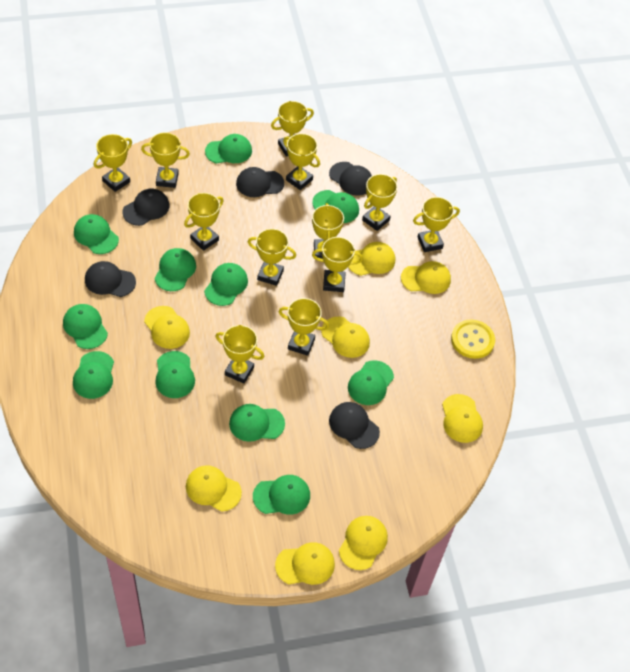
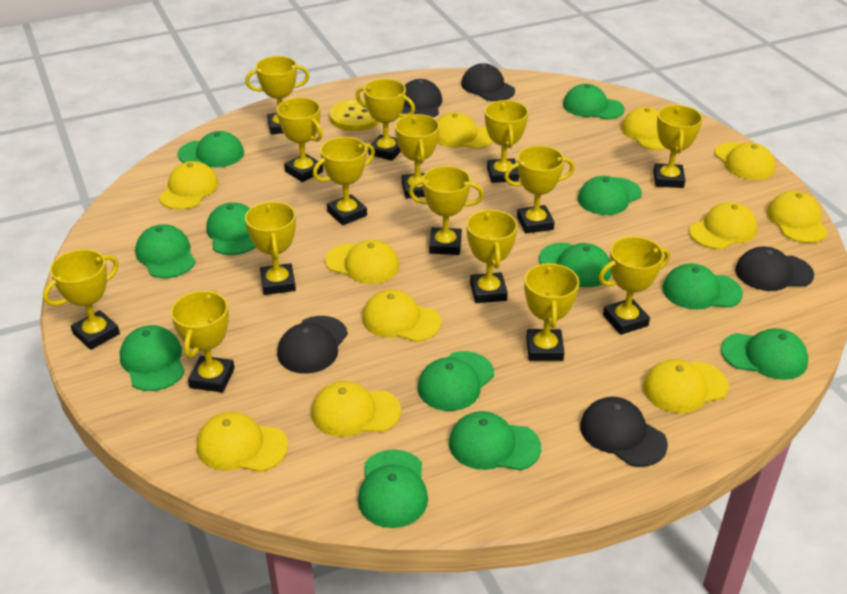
green cap: 11 -> 12
yellow cap: 8 -> 11
yellow trophy: 12 -> 15

